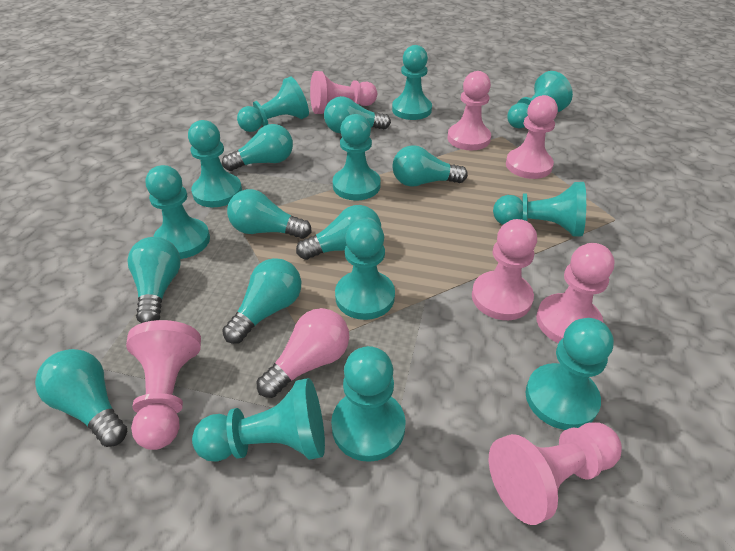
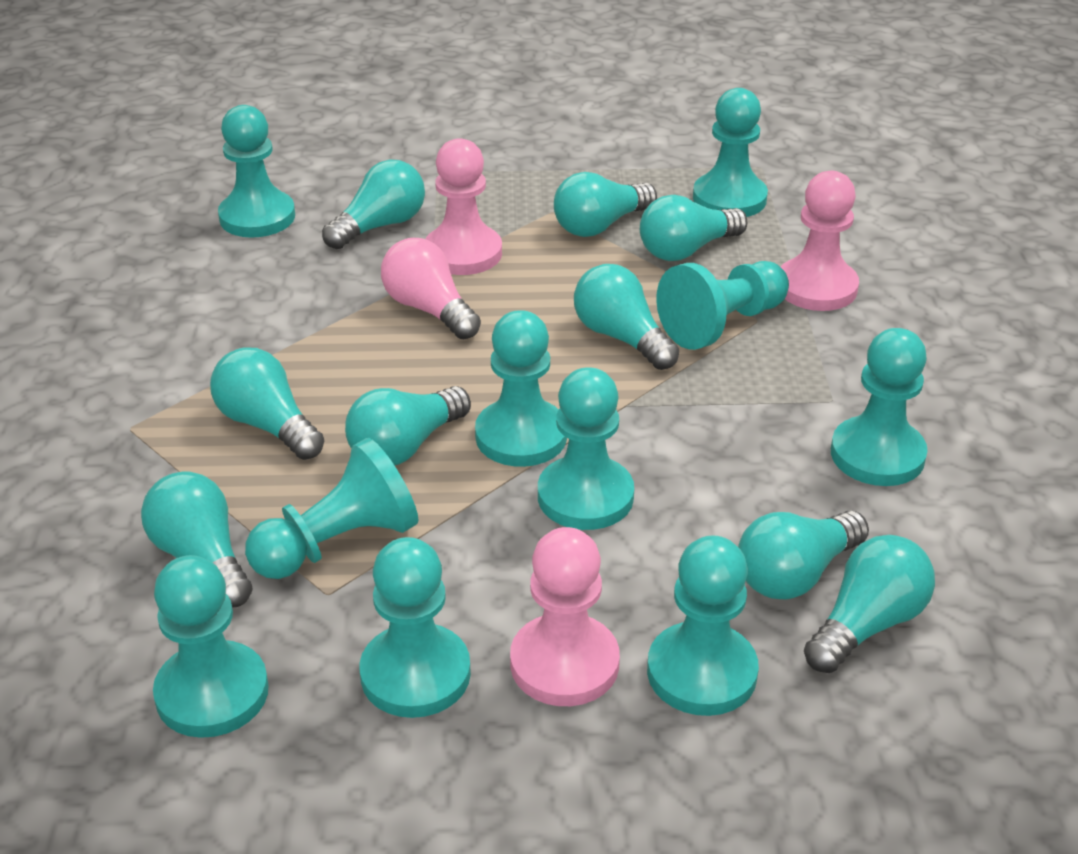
pink pawn: 7 -> 3
turquoise light bulb: 8 -> 9
turquoise pawn: 11 -> 10

